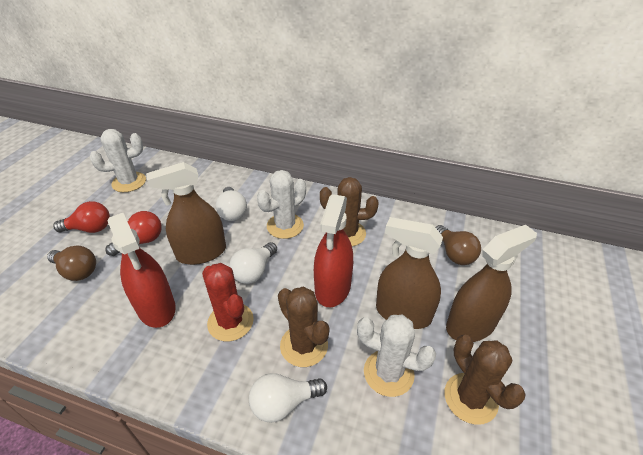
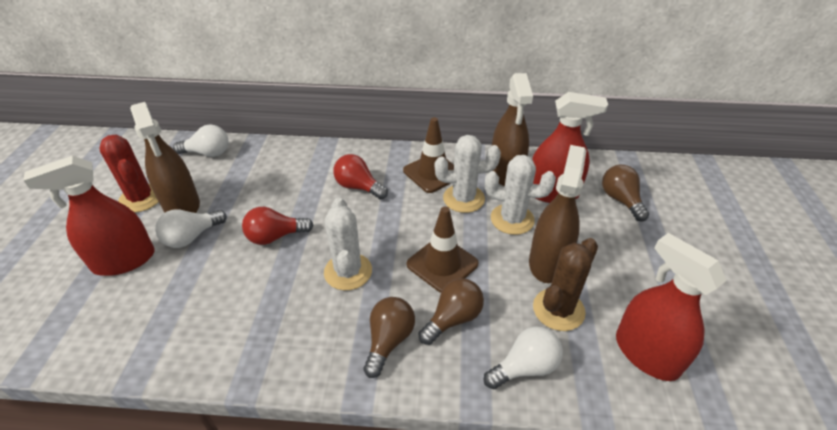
brown cactus: 3 -> 1
brown light bulb: 2 -> 3
brown traffic cone: 0 -> 2
red spray bottle: 2 -> 3

